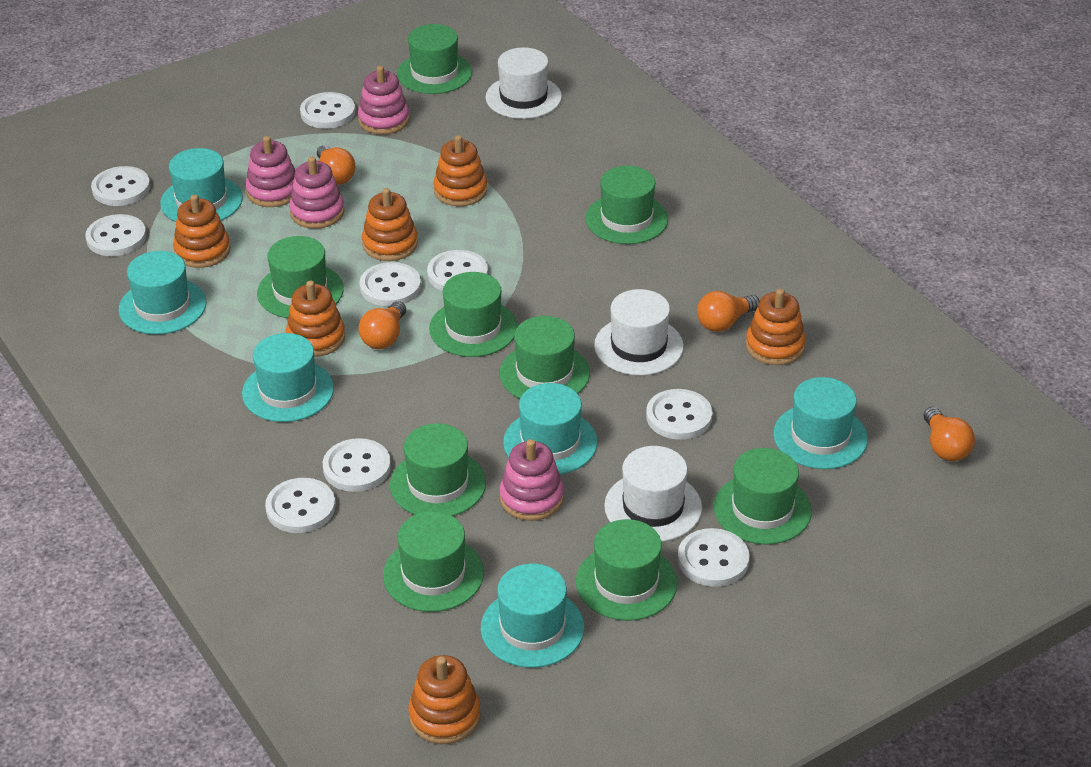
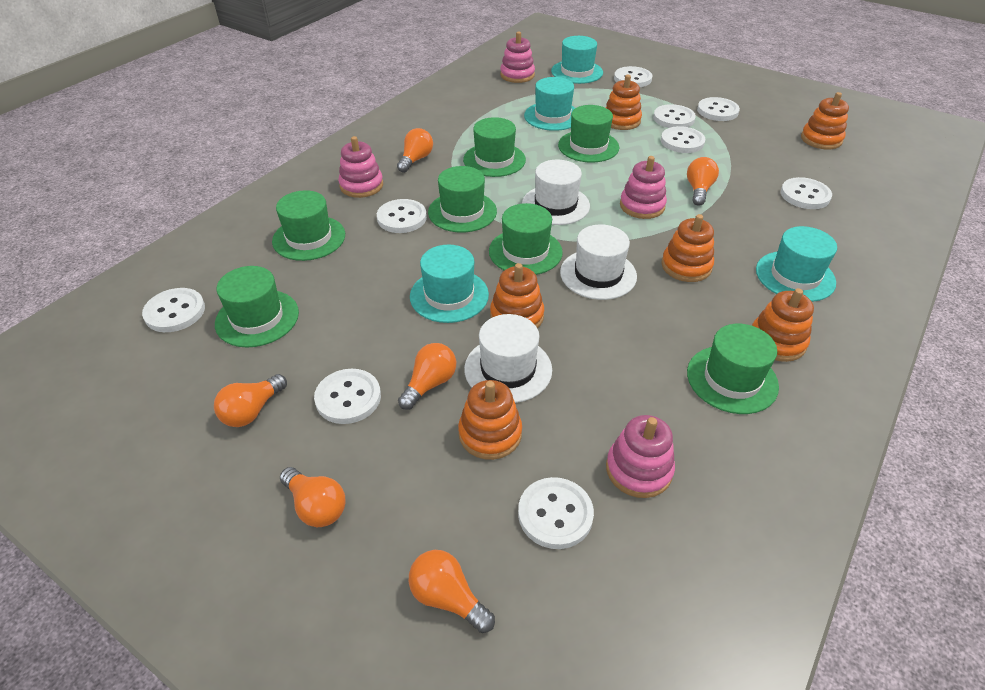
green hat: 9 -> 7
orange light bulb: 4 -> 6
turquoise hat: 6 -> 4

